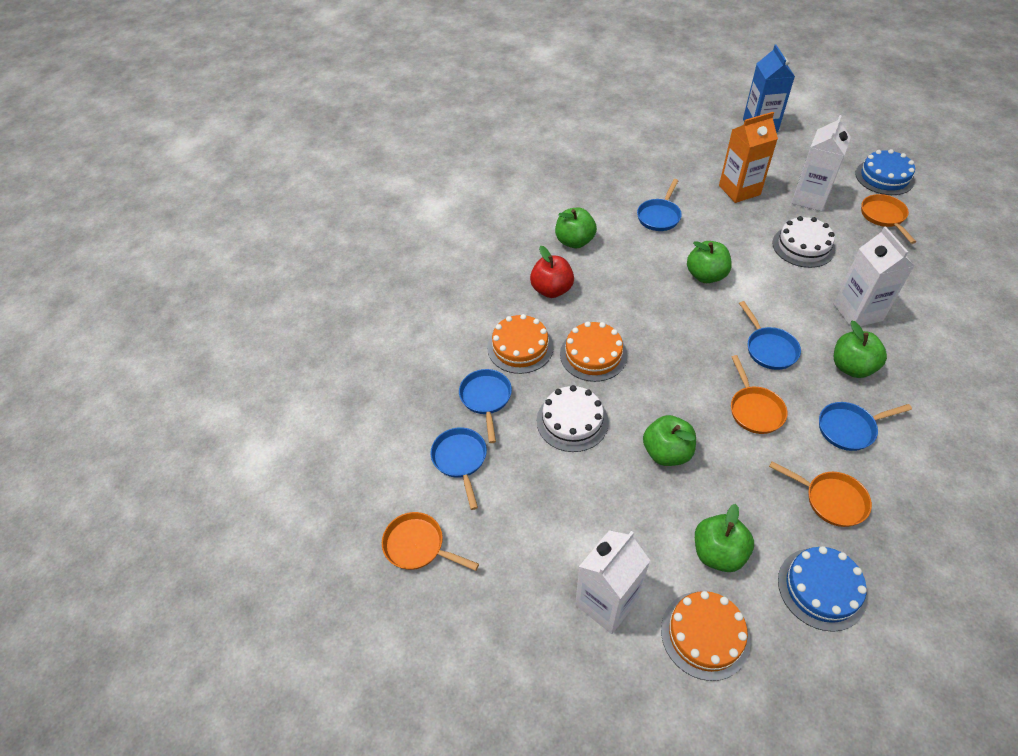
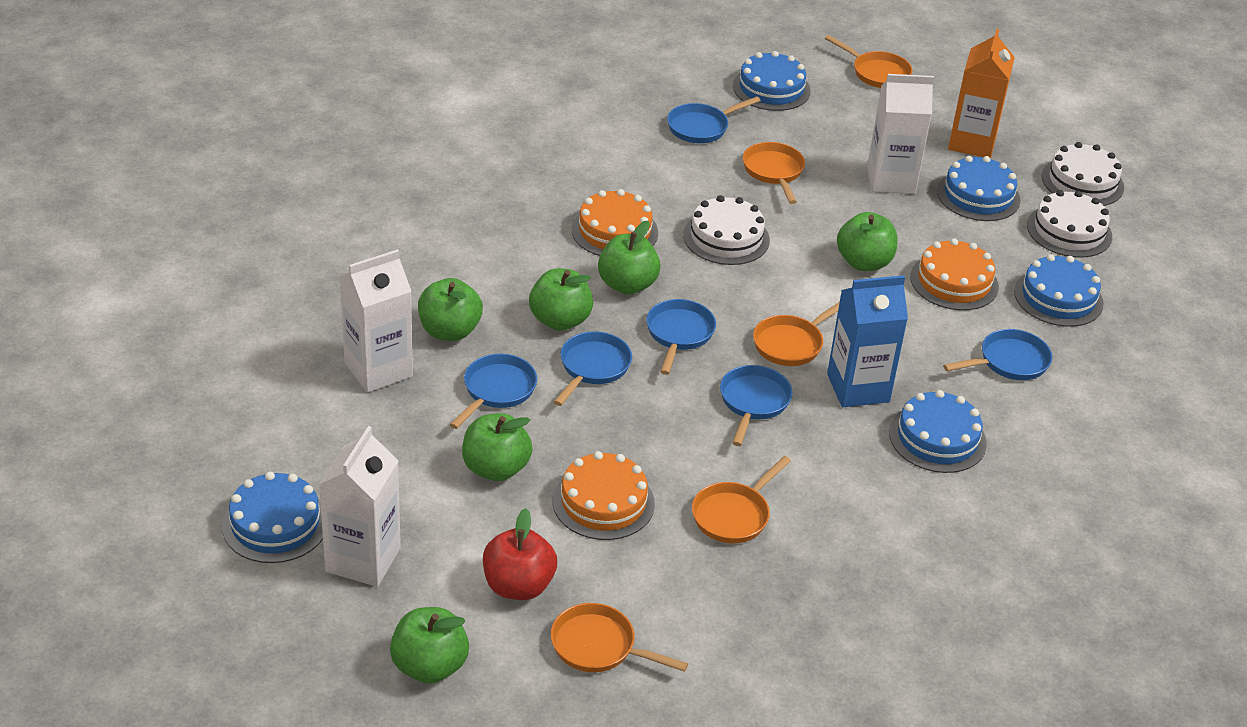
blue cake: 2 -> 5
blue pan: 5 -> 6
green apple: 5 -> 6
orange pan: 4 -> 5
white cake: 2 -> 3

